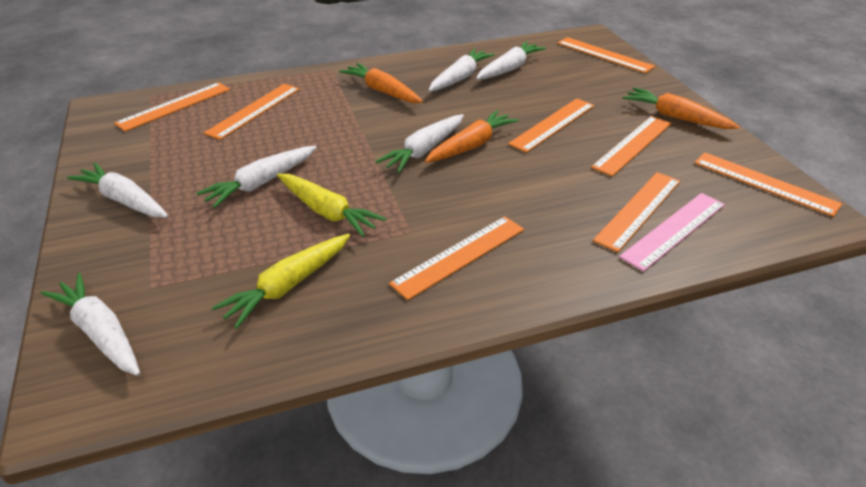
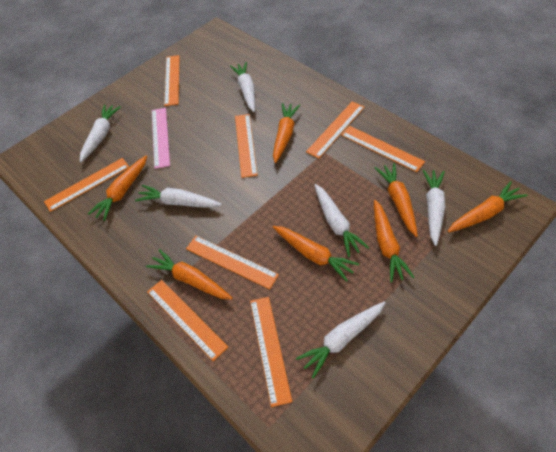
orange carrot: 3 -> 7
yellow carrot: 2 -> 0

